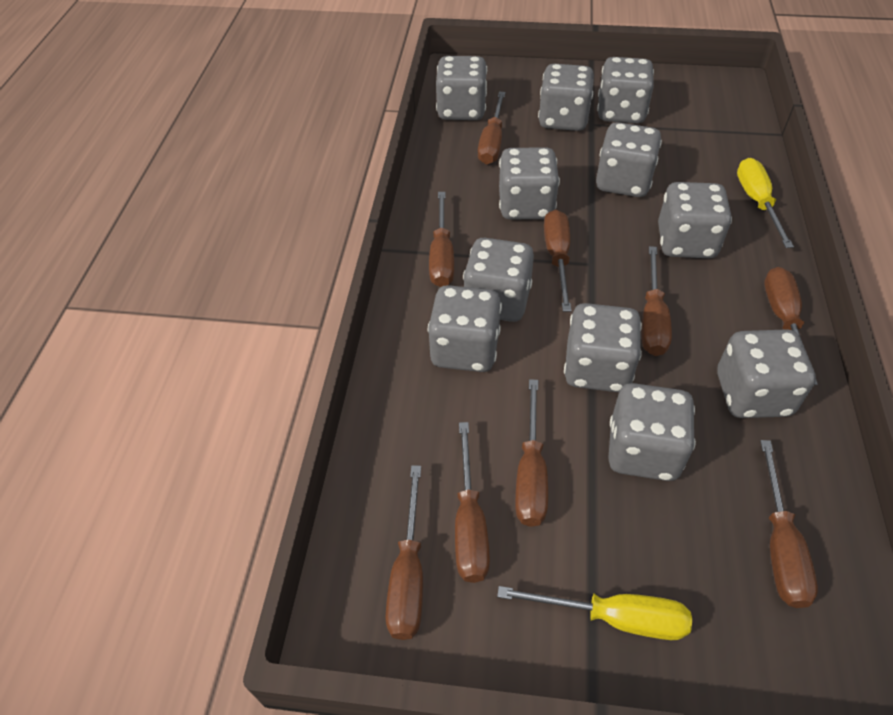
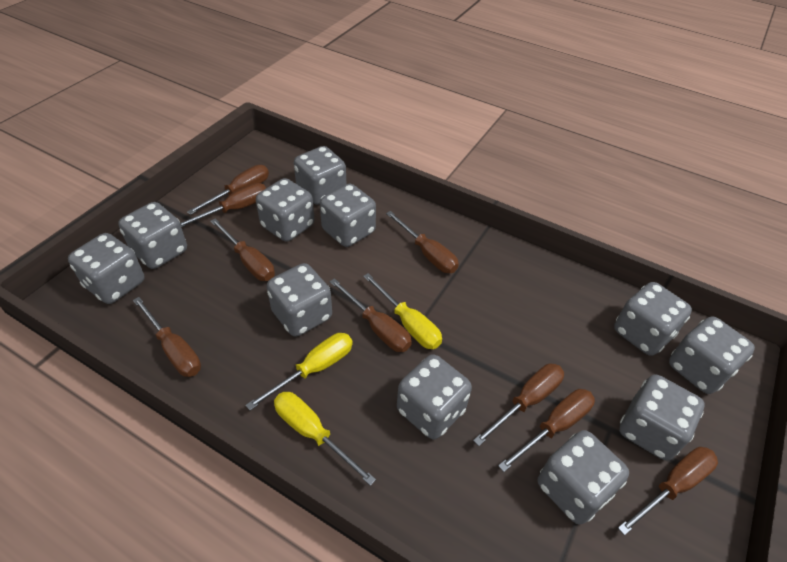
yellow screwdriver: 2 -> 3

